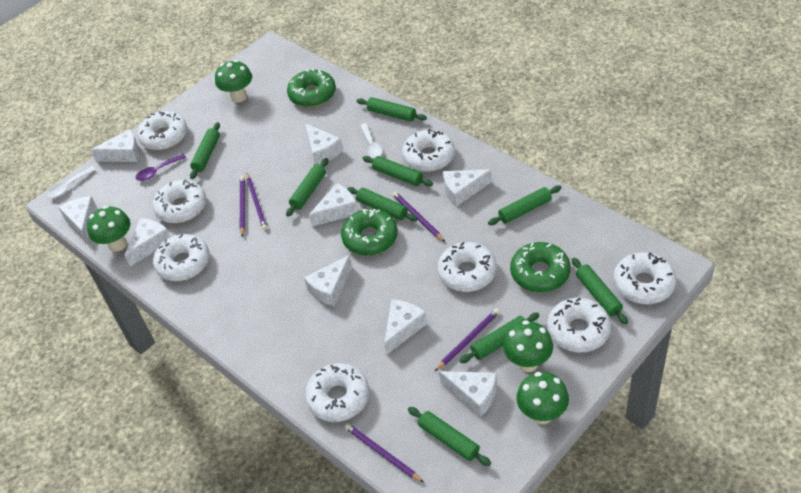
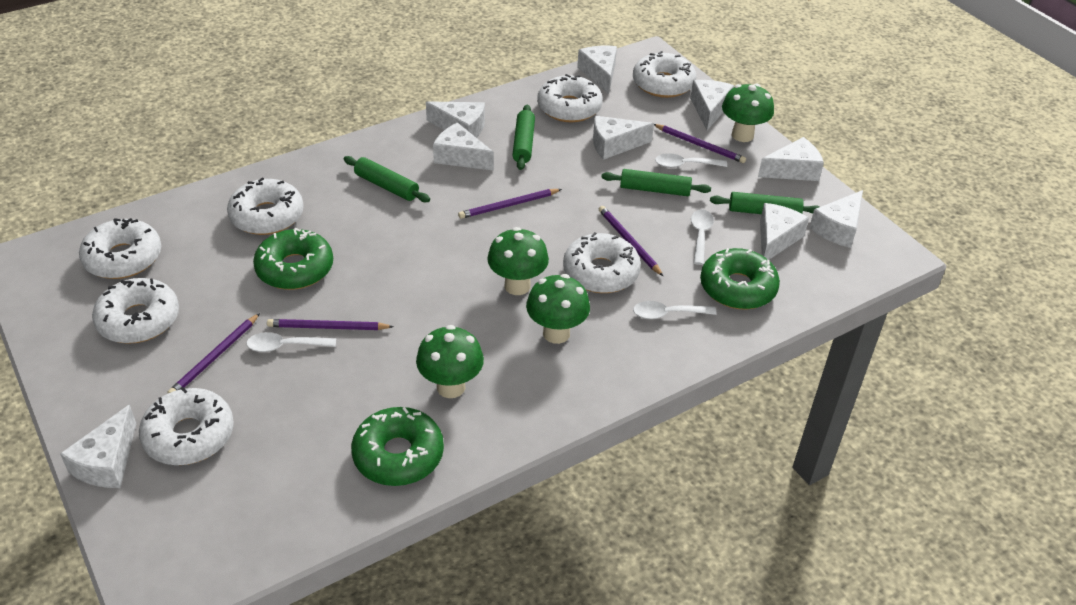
green rolling pin: 9 -> 4
purple spoon: 1 -> 0
white donut: 8 -> 7
white spoon: 2 -> 4

